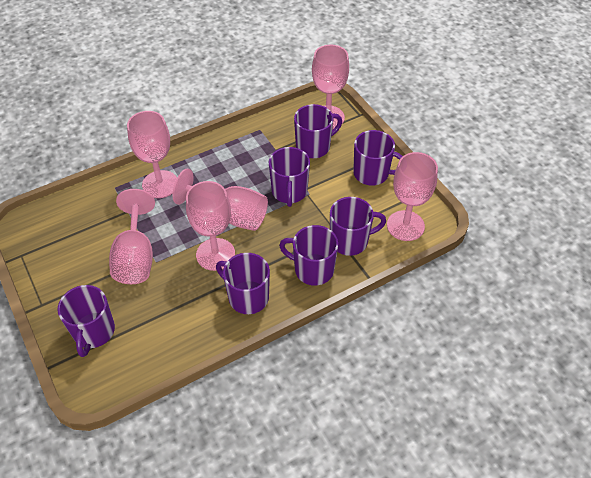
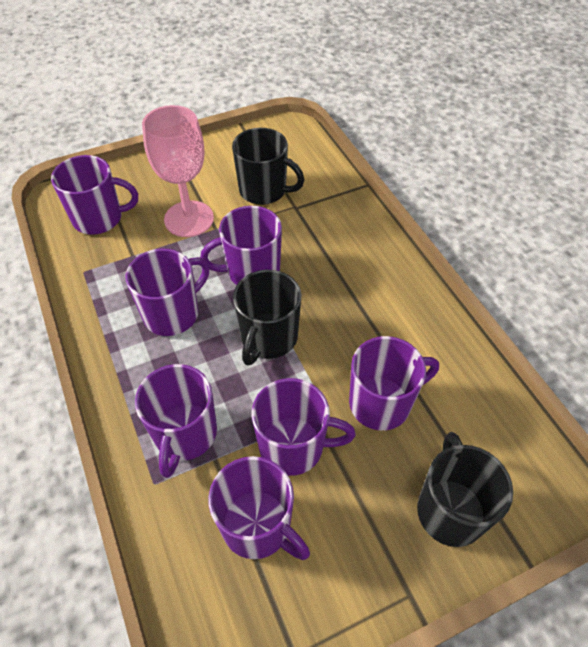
black mug: 0 -> 3
pink goblet: 6 -> 1

